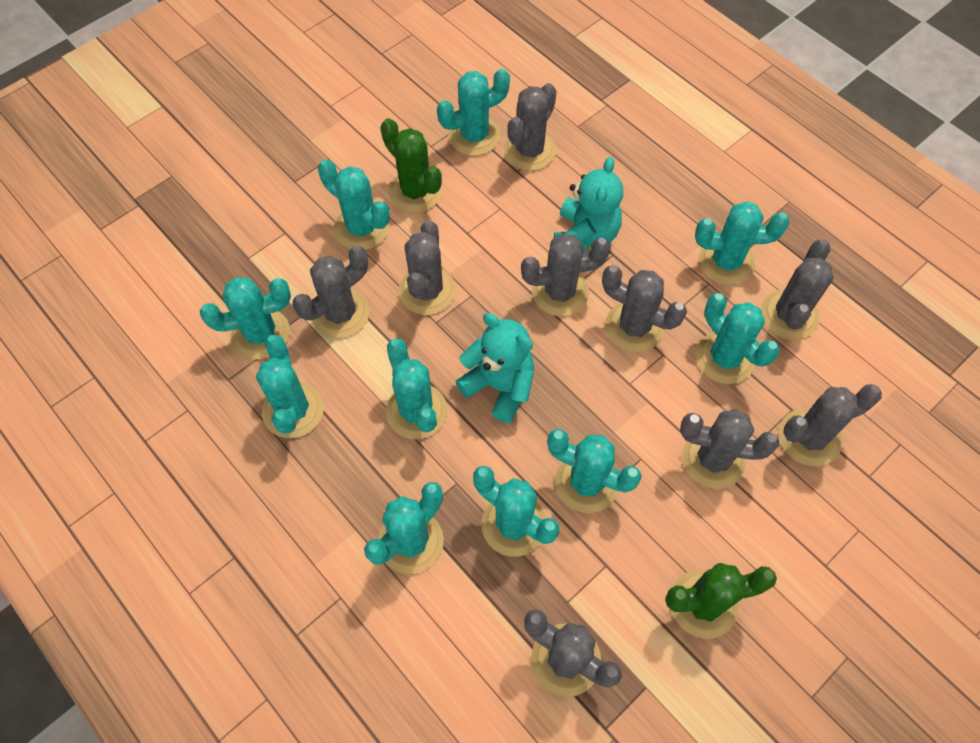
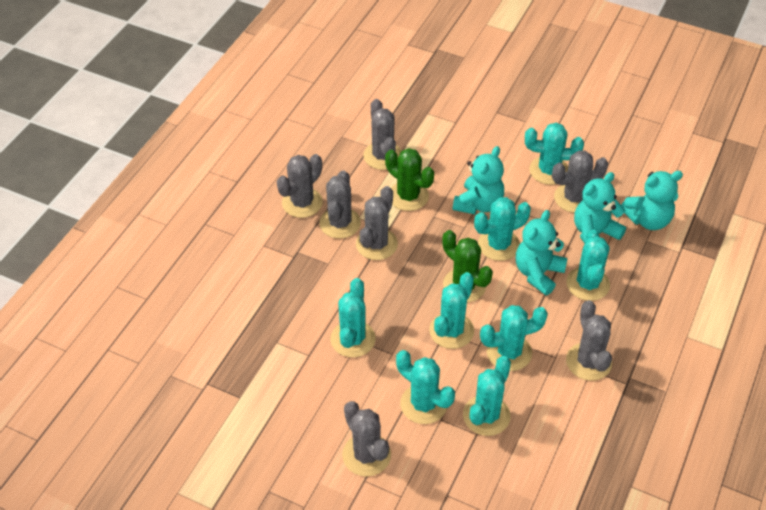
grey cactus: 9 -> 7
turquoise cactus: 10 -> 8
turquoise teddy bear: 2 -> 4

